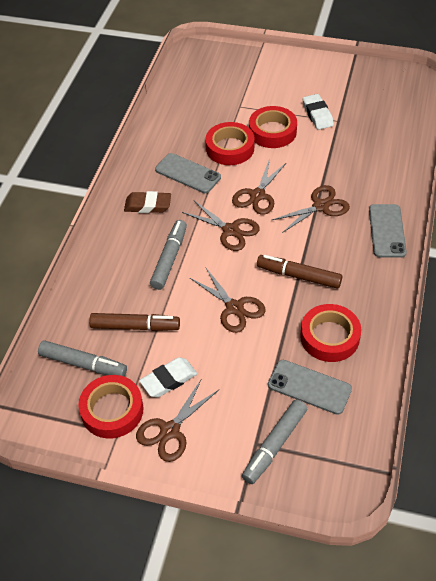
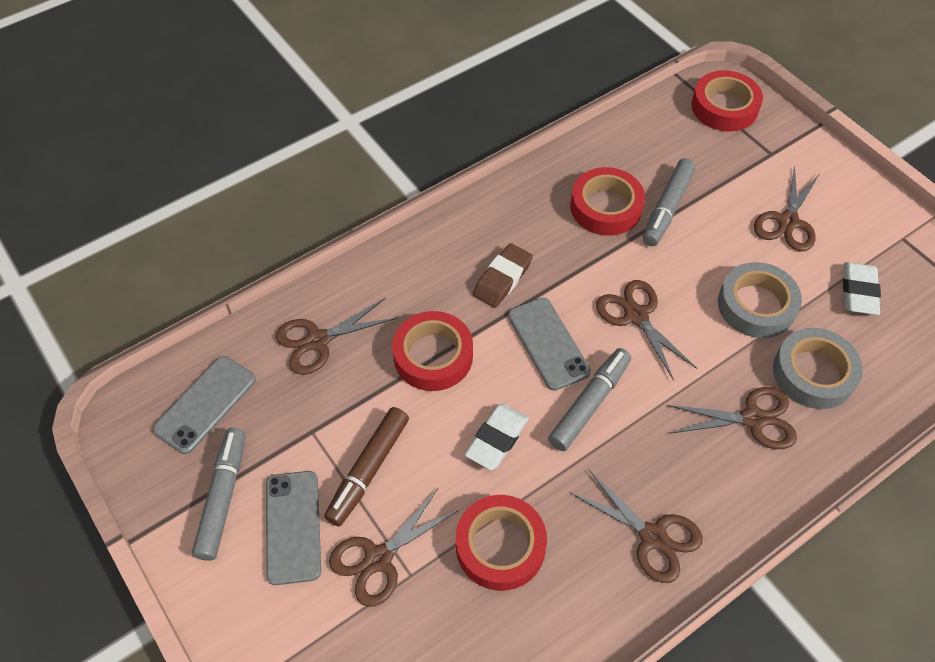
brown marker: 2 -> 1
brown scissors: 5 -> 6
grey tape: 0 -> 2

